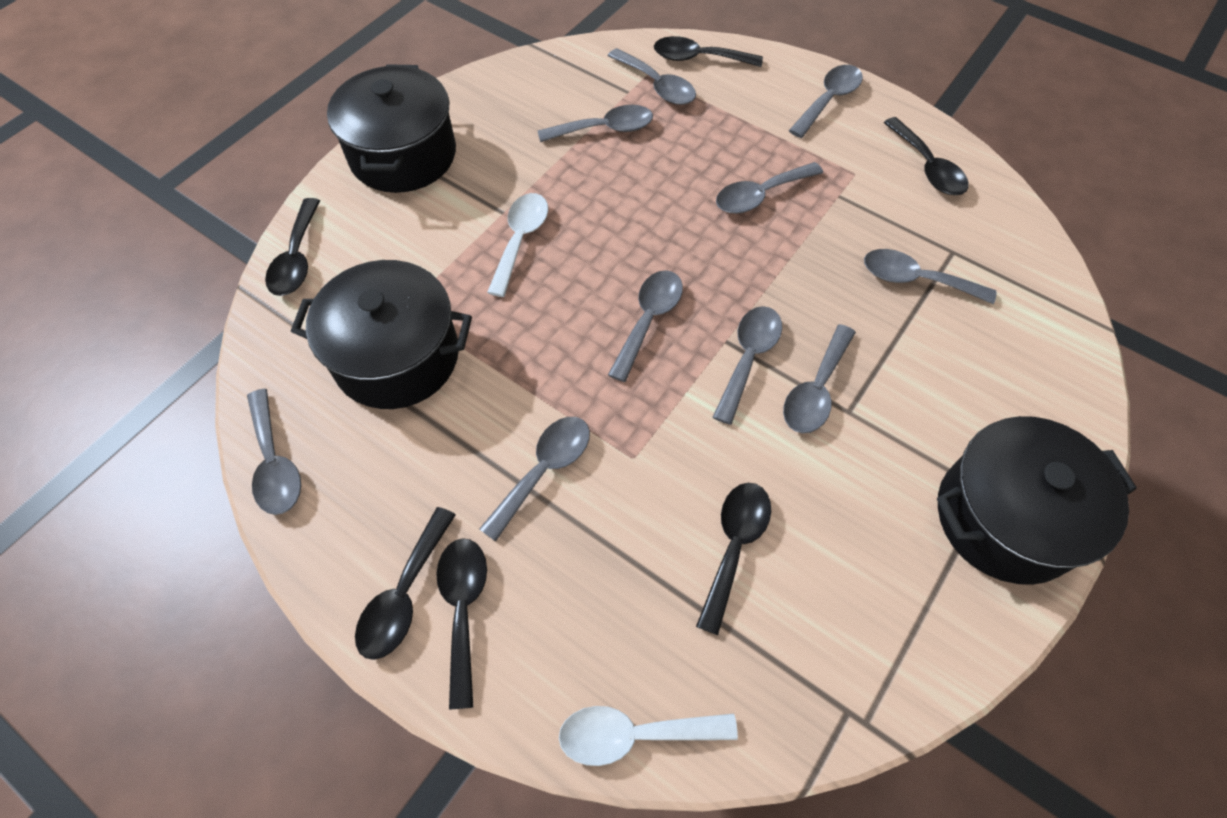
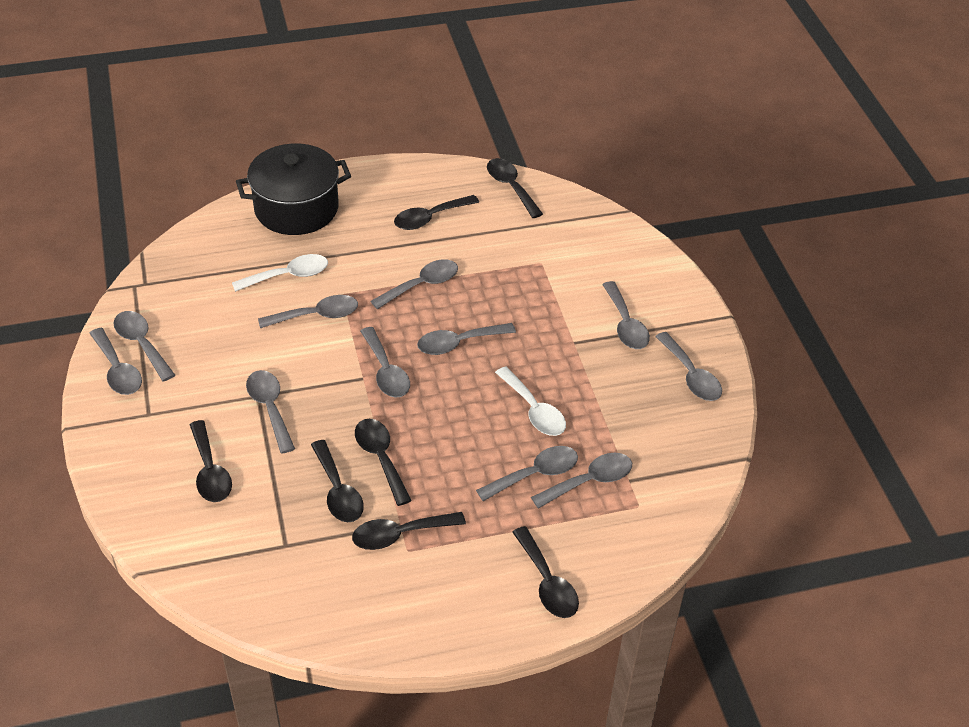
black pot: 3 -> 1
black spoon: 6 -> 7
grey spoon: 10 -> 11

